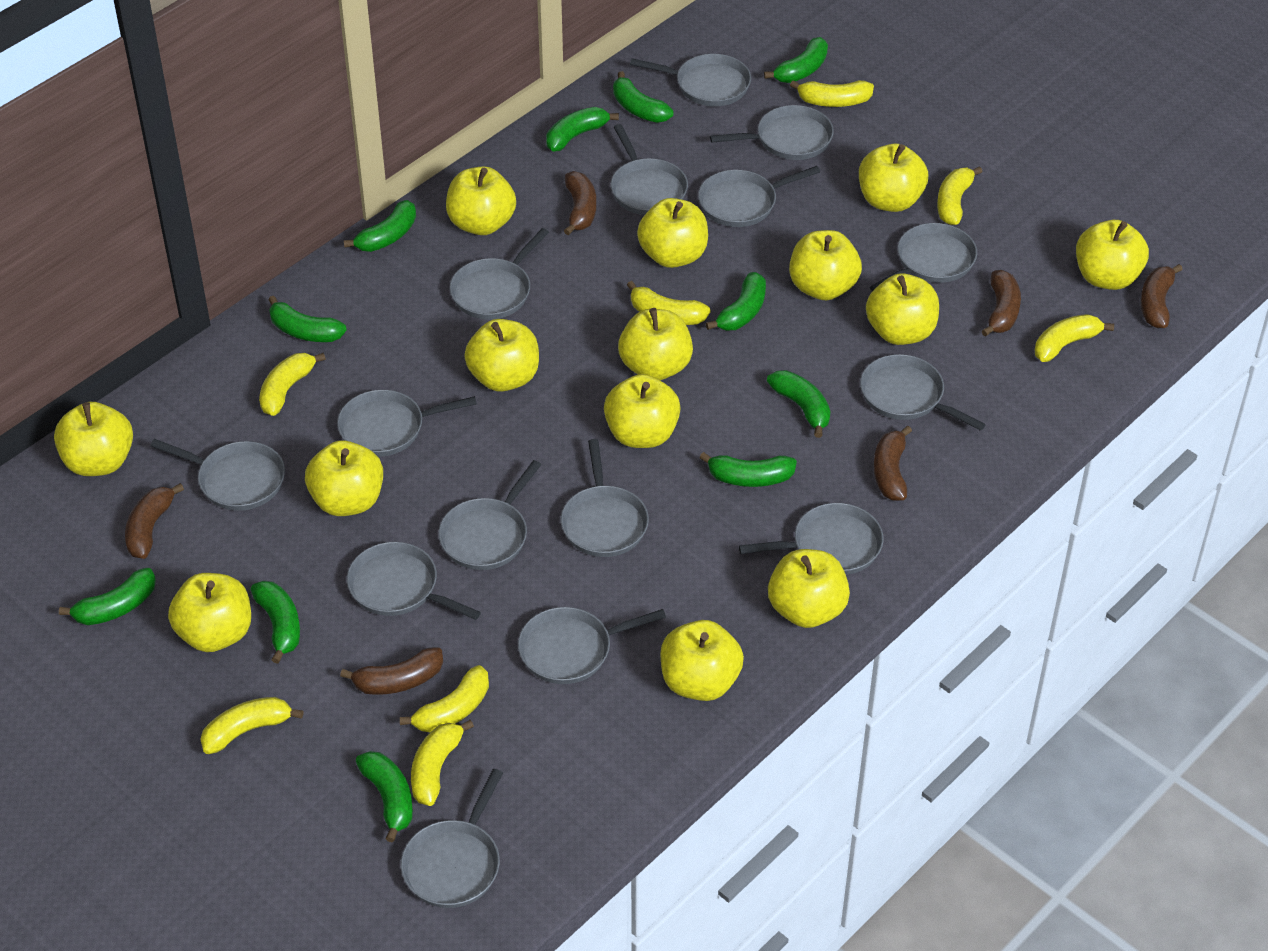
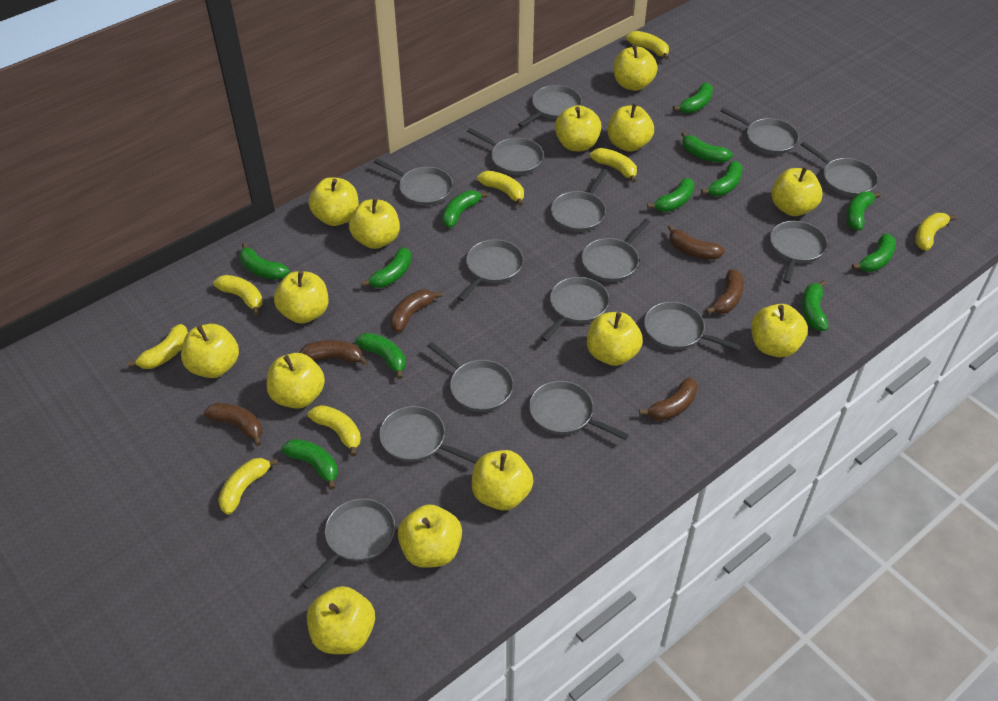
green banana: 11 -> 12

